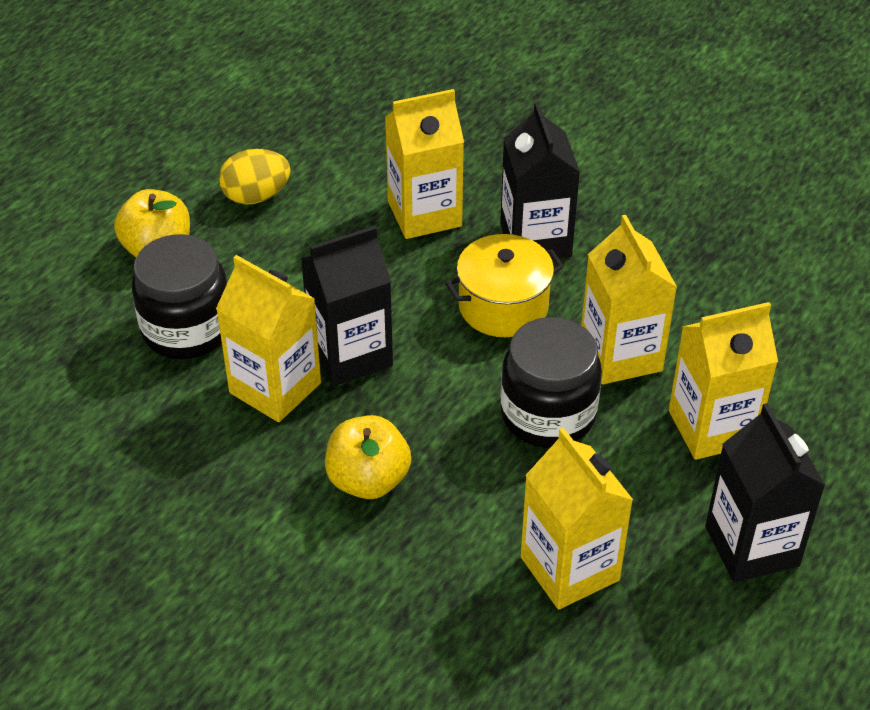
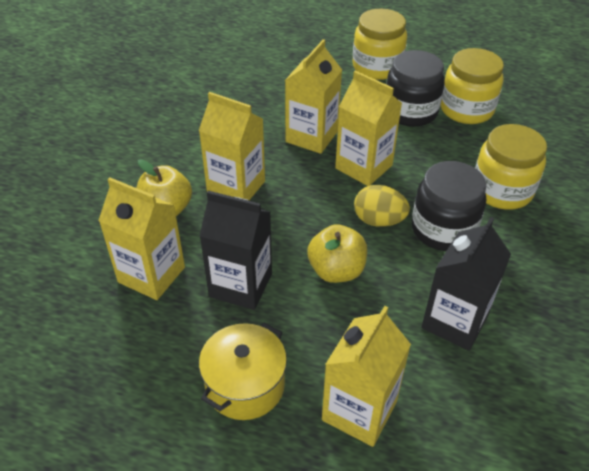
black carton: 3 -> 2
yellow jar: 0 -> 3

